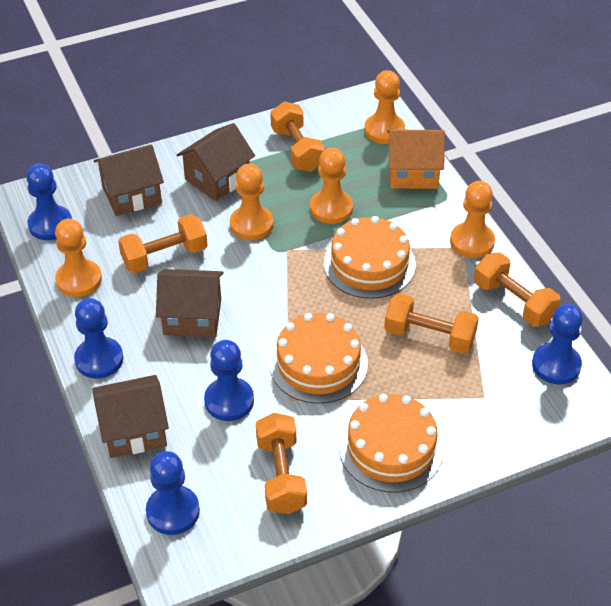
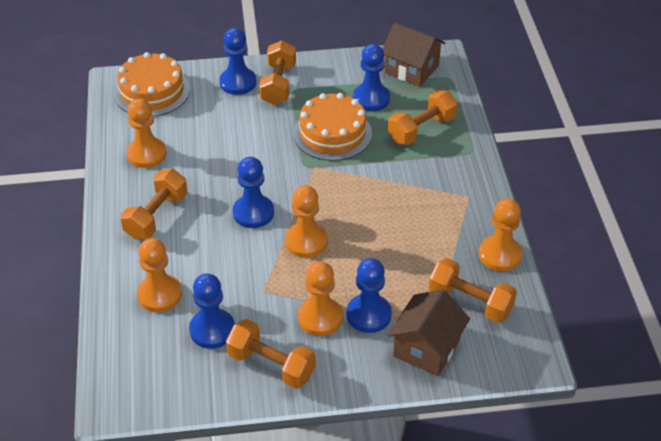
brown house: 4 -> 2
orange cake: 3 -> 2
orange house: 1 -> 0

